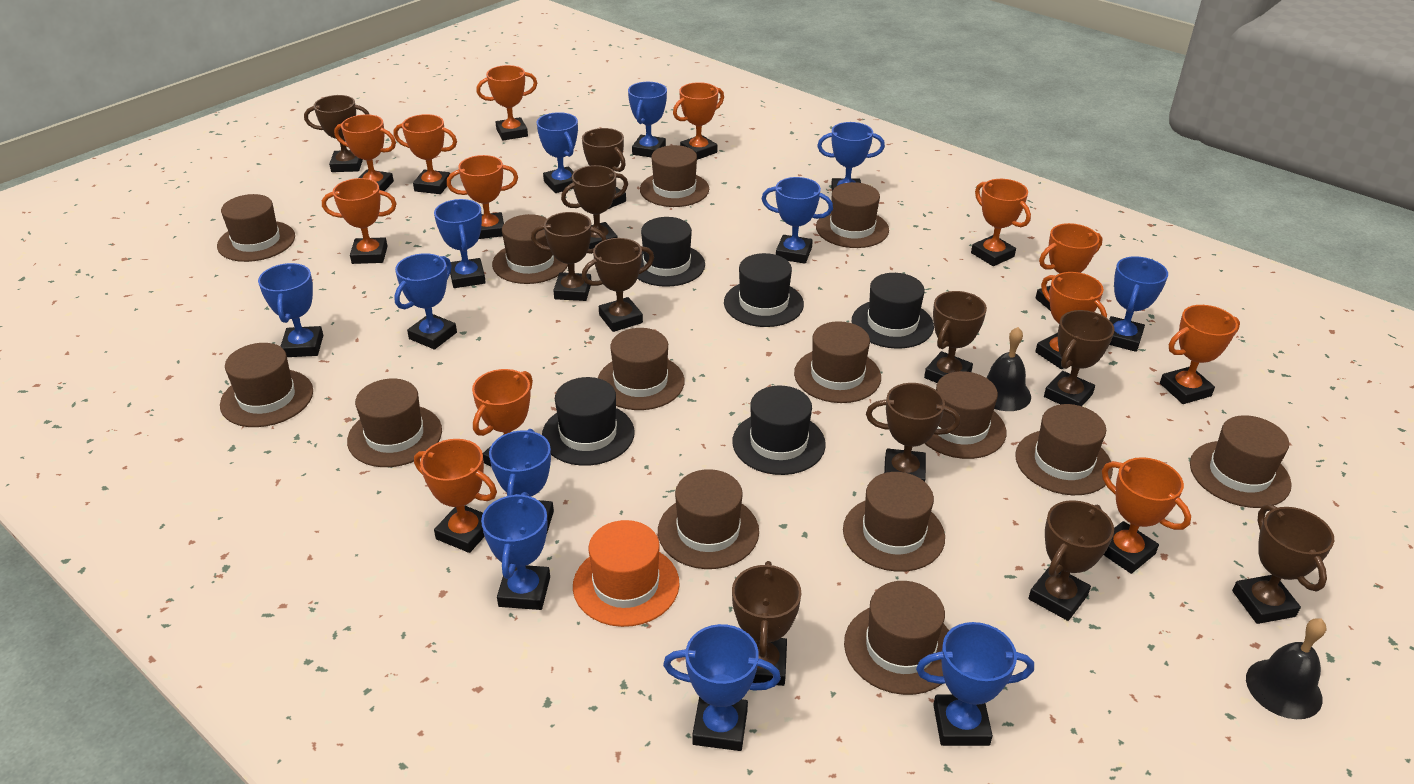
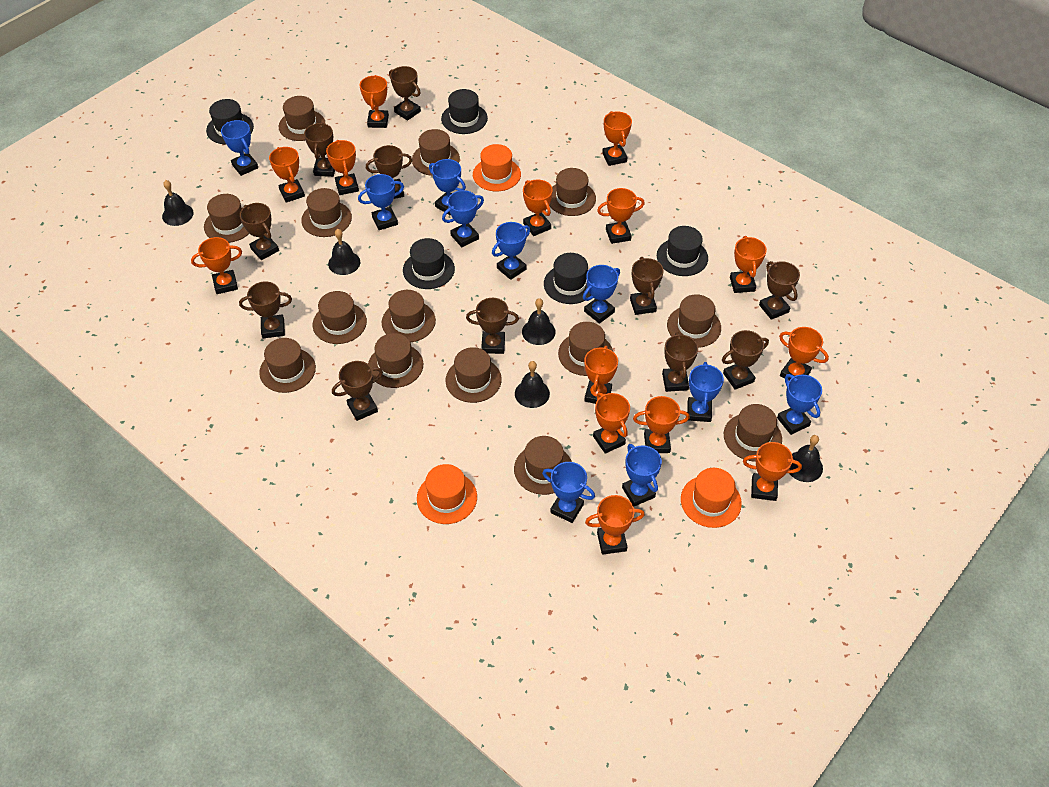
black bell: 2 -> 5
blue trophy: 12 -> 10
orange hat: 1 -> 3
orange trophy: 13 -> 14

